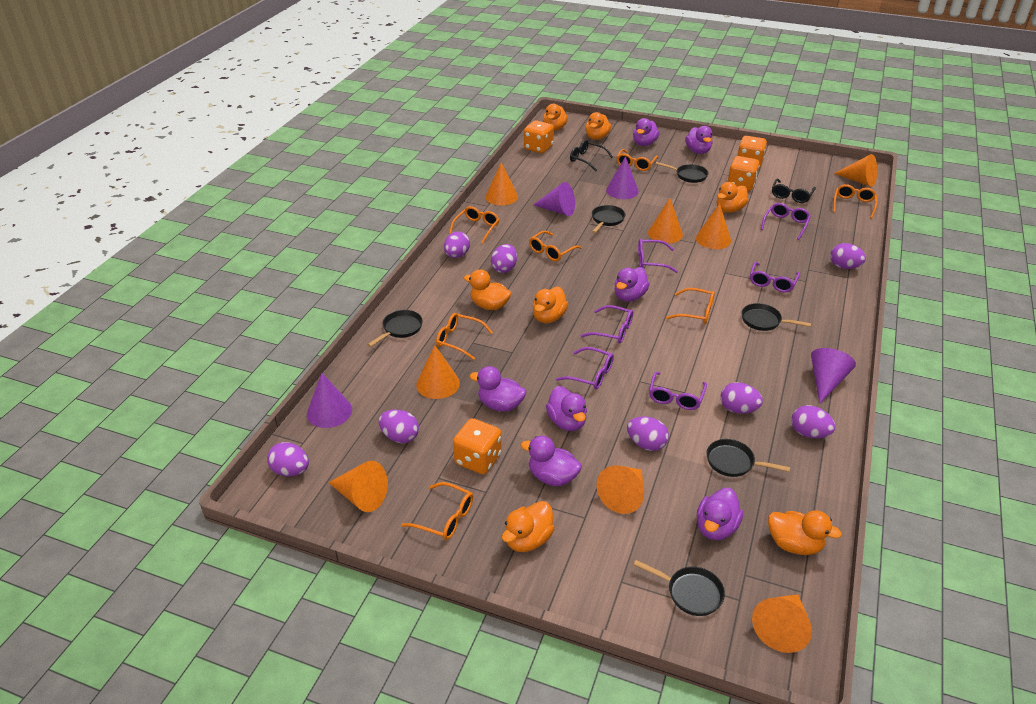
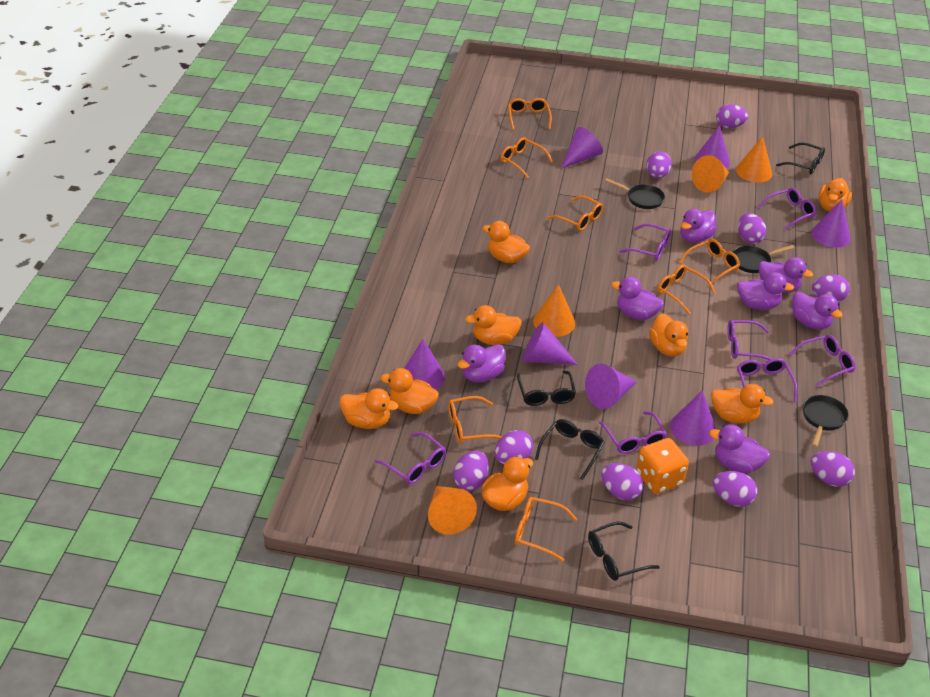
black glasses: 2 -> 4
black pan: 6 -> 3
orange cone: 8 -> 4
orange dice: 4 -> 1
orange duck: 7 -> 8
purple cone: 4 -> 7
purple egg: 8 -> 9
purple glasses: 6 -> 7

